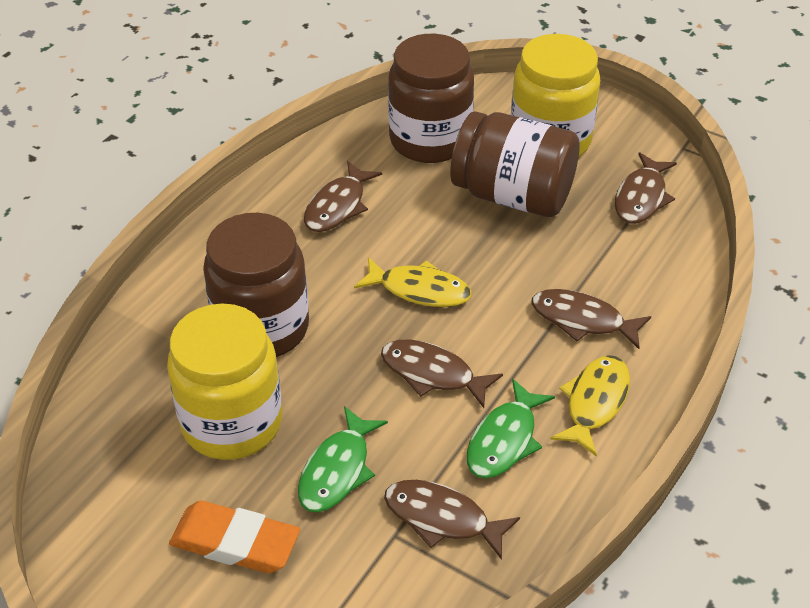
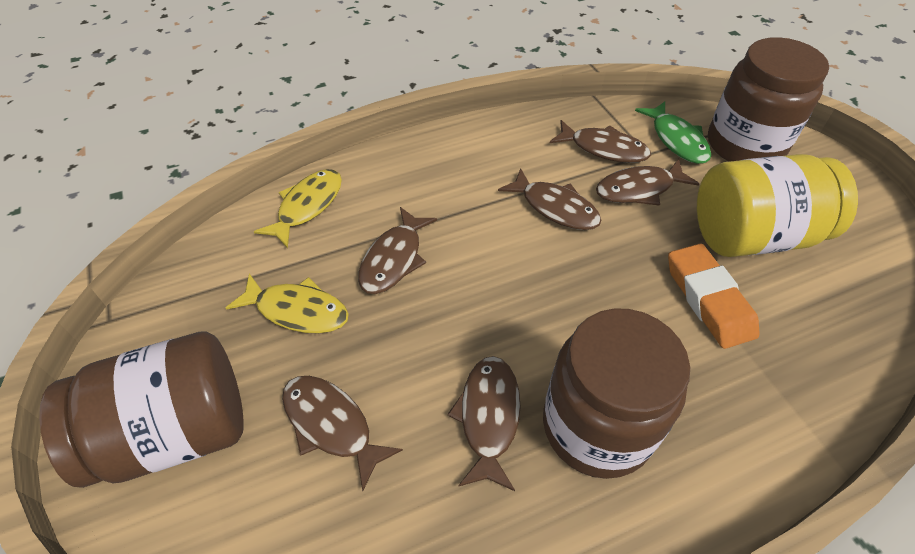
brown fish: 5 -> 6
green fish: 2 -> 1
yellow jar: 2 -> 1

